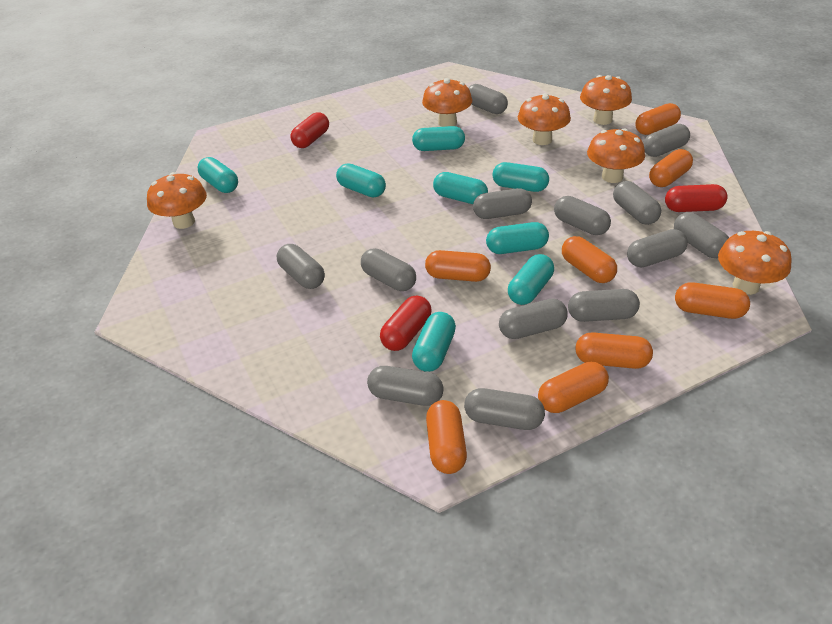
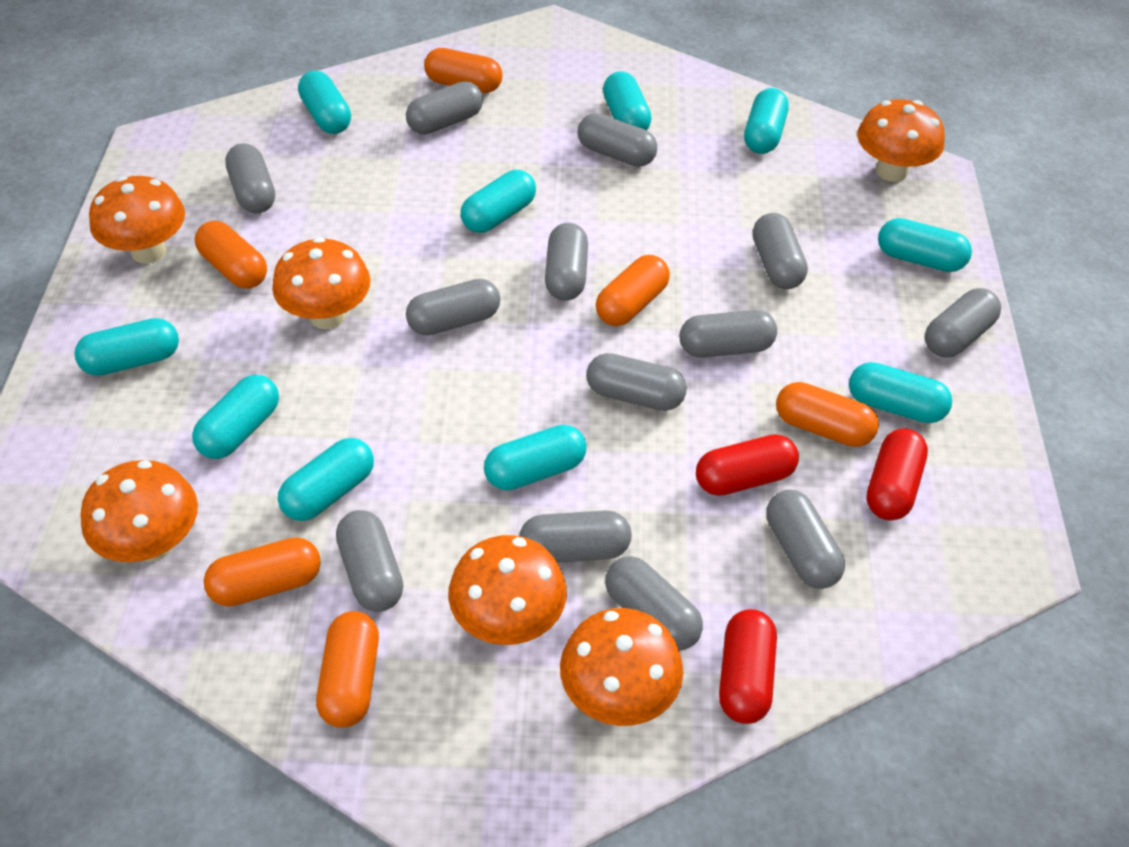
orange capsule: 8 -> 6
turquoise capsule: 8 -> 10

